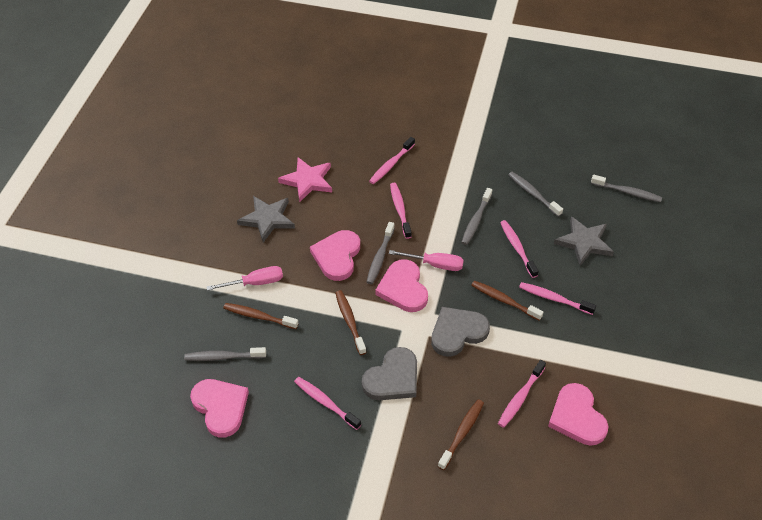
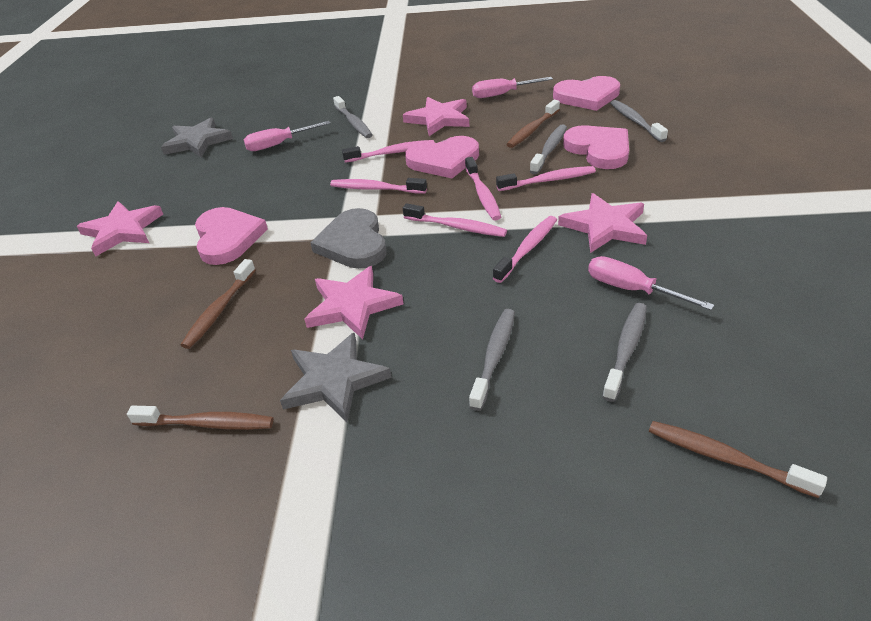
grey heart: 2 -> 1
pink screwdriver: 2 -> 3
pink star: 1 -> 4

